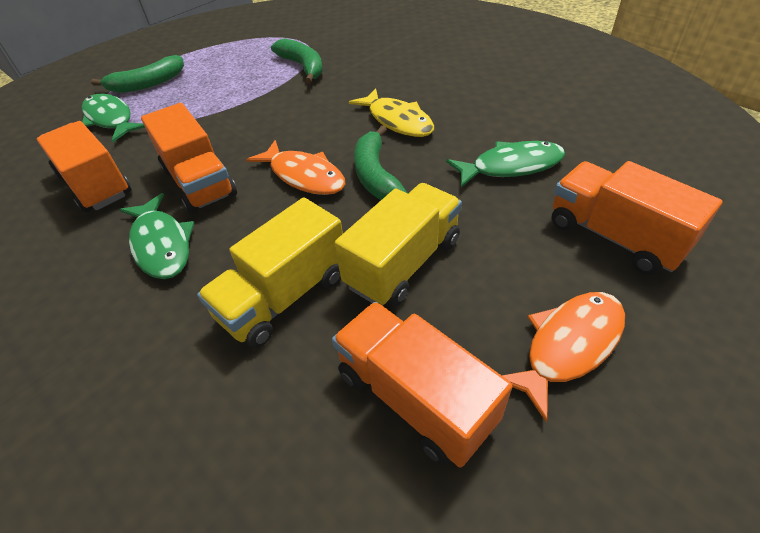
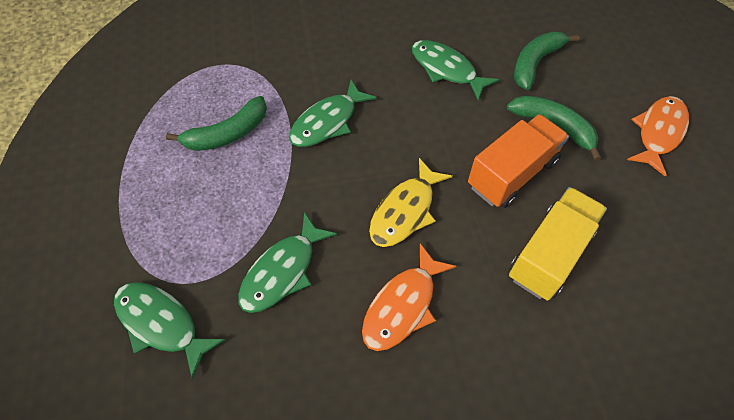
green fish: 3 -> 4
orange truck: 4 -> 1
yellow truck: 2 -> 1

